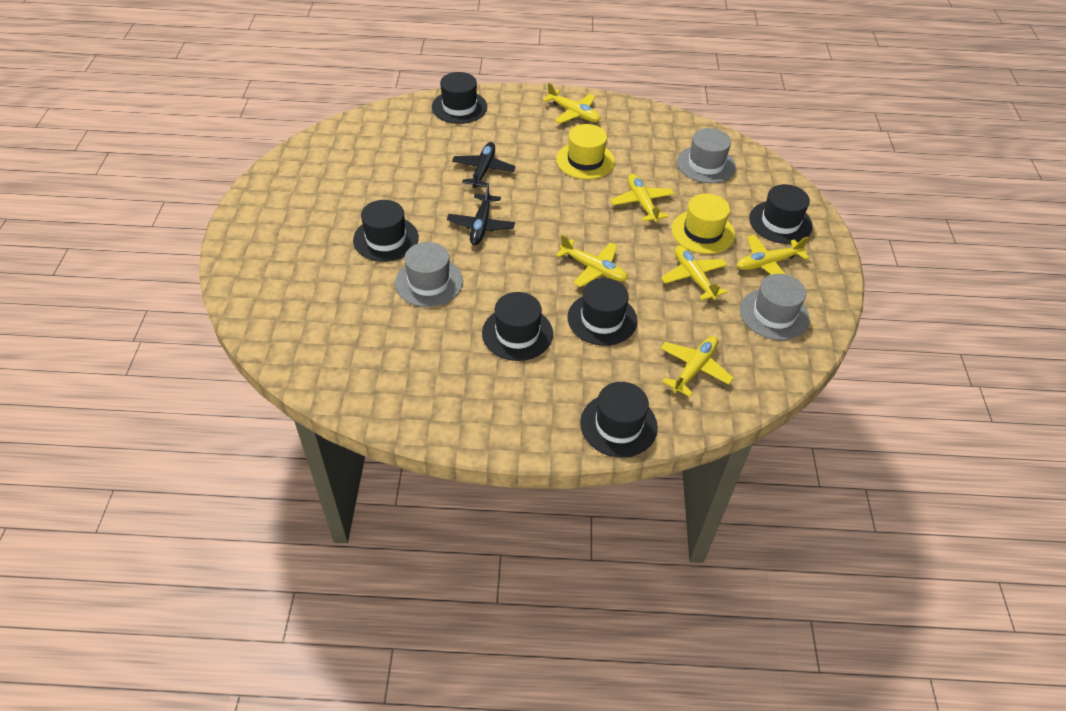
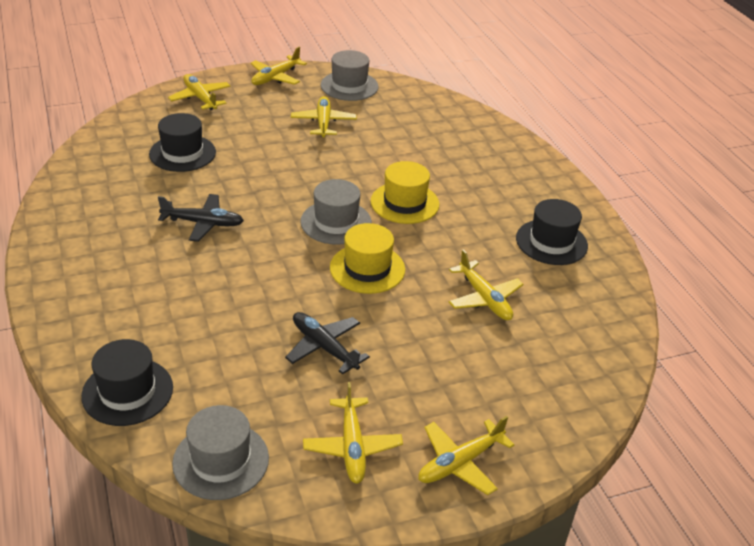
black hat: 6 -> 3

